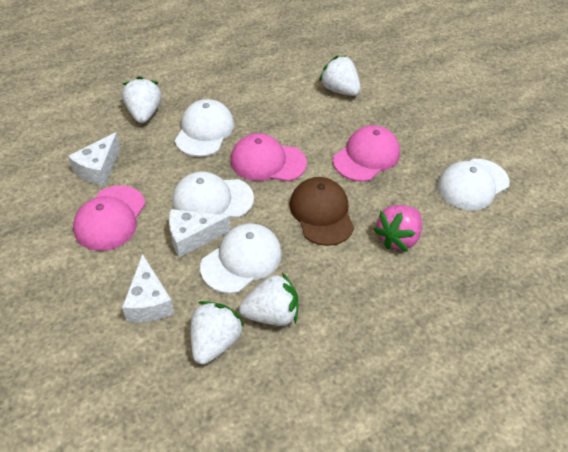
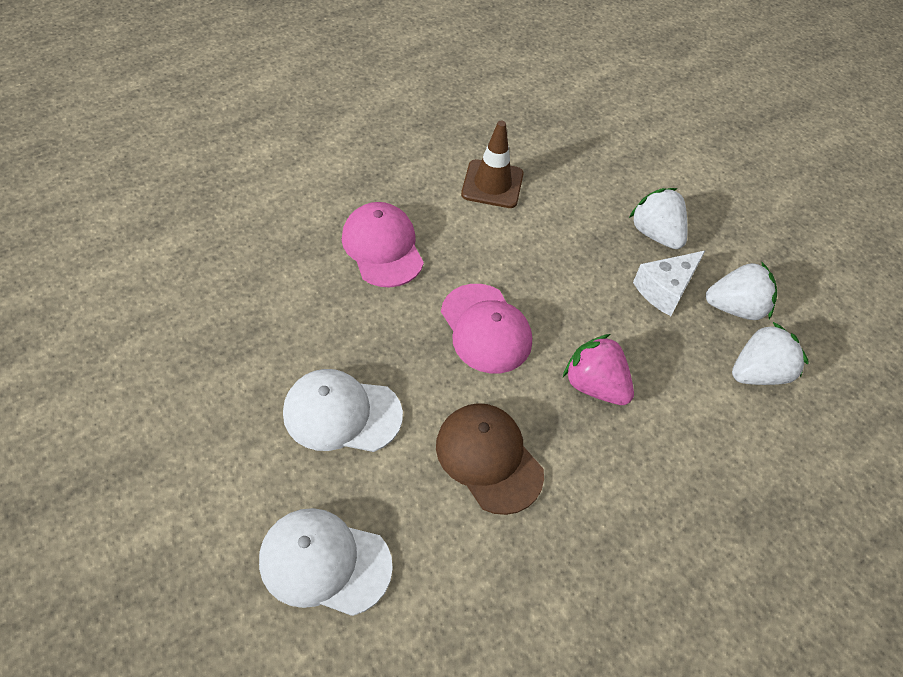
brown traffic cone: 0 -> 1
pink cap: 3 -> 2
white cap: 4 -> 2
white cheese: 3 -> 1
white strawberry: 4 -> 3

